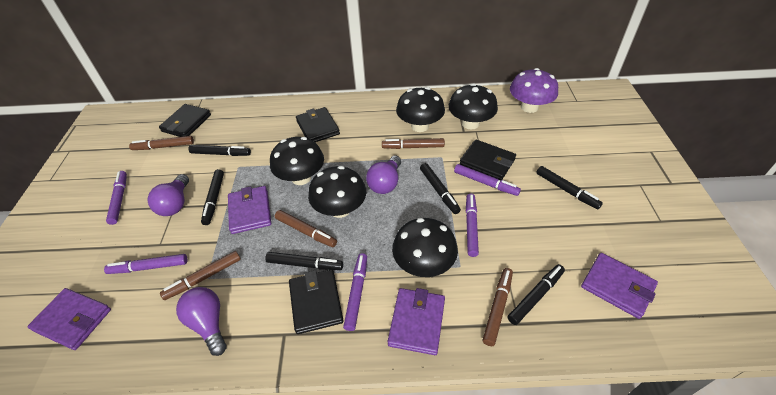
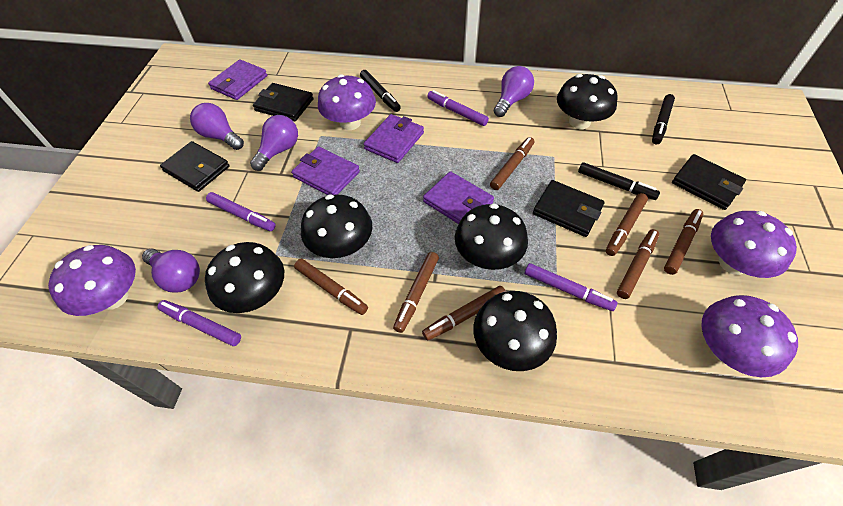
black marker: 6 -> 3
brown marker: 5 -> 7
purple light bulb: 3 -> 4
purple marker: 5 -> 4
purple mushroom: 1 -> 4

